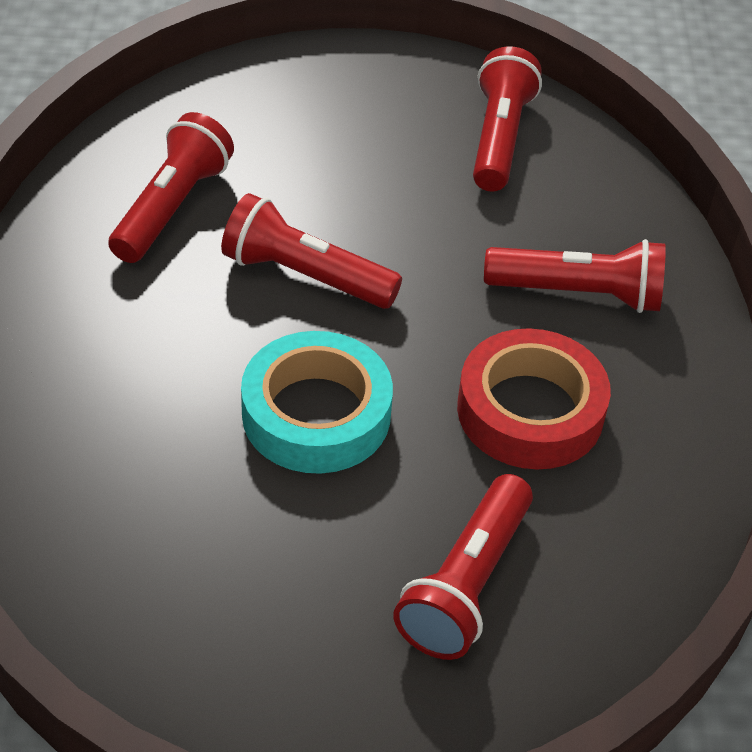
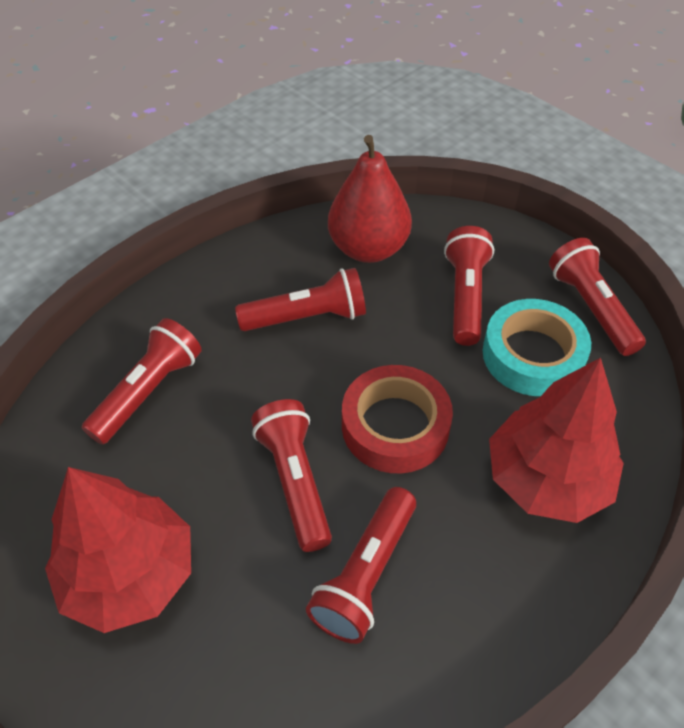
red flashlight: 5 -> 6
red pear: 0 -> 1
red tree: 0 -> 2

